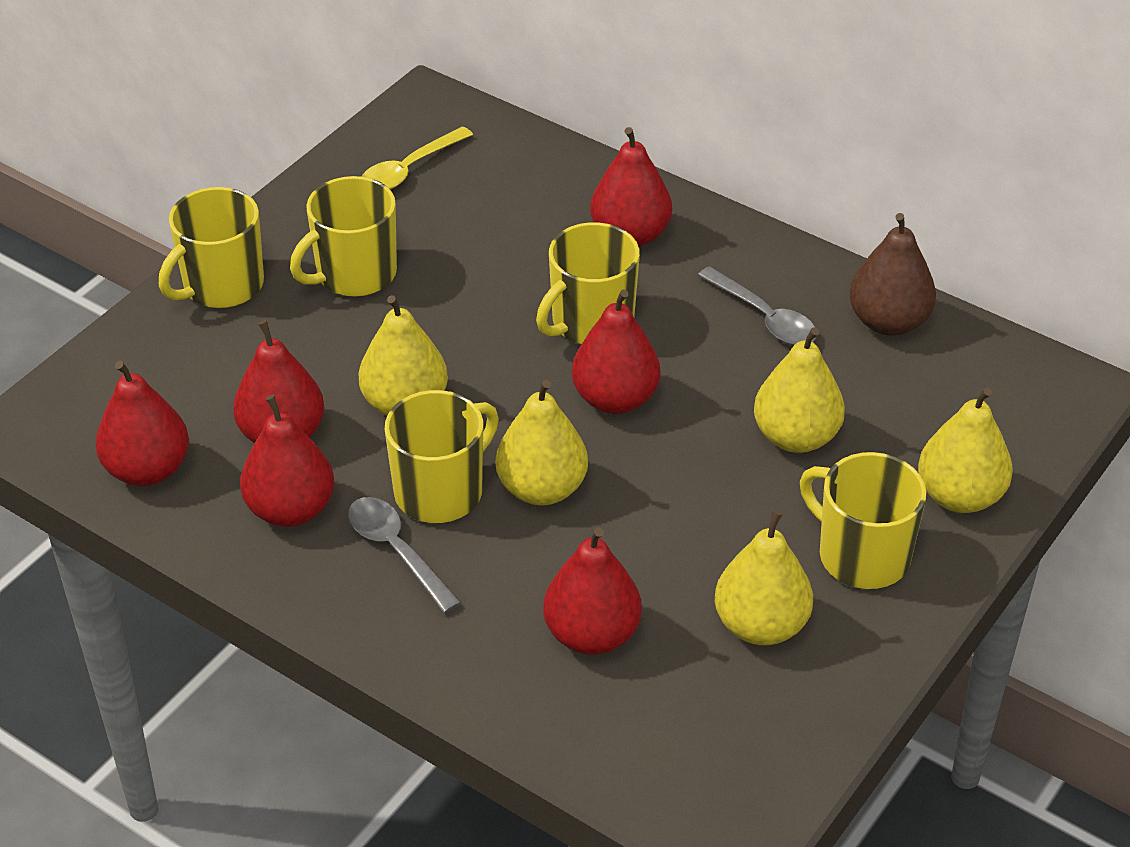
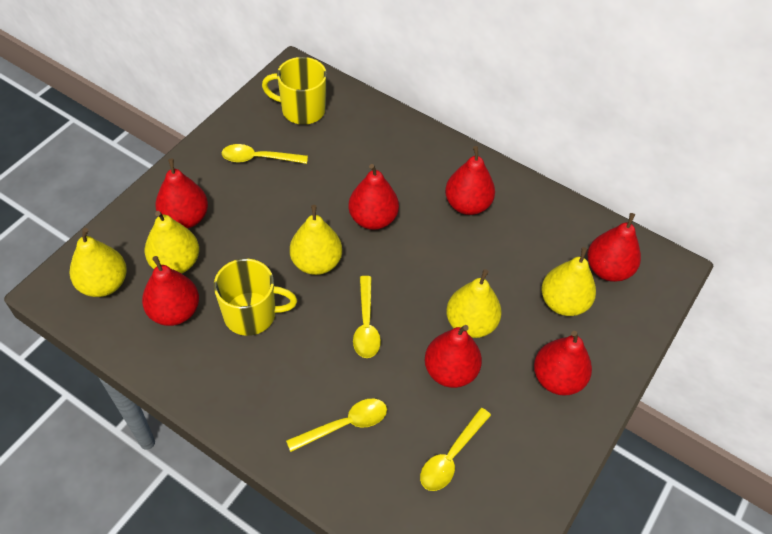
brown pear: 1 -> 0
grey spoon: 2 -> 0
red pear: 6 -> 7
yellow mug: 5 -> 2
yellow spoon: 1 -> 4

